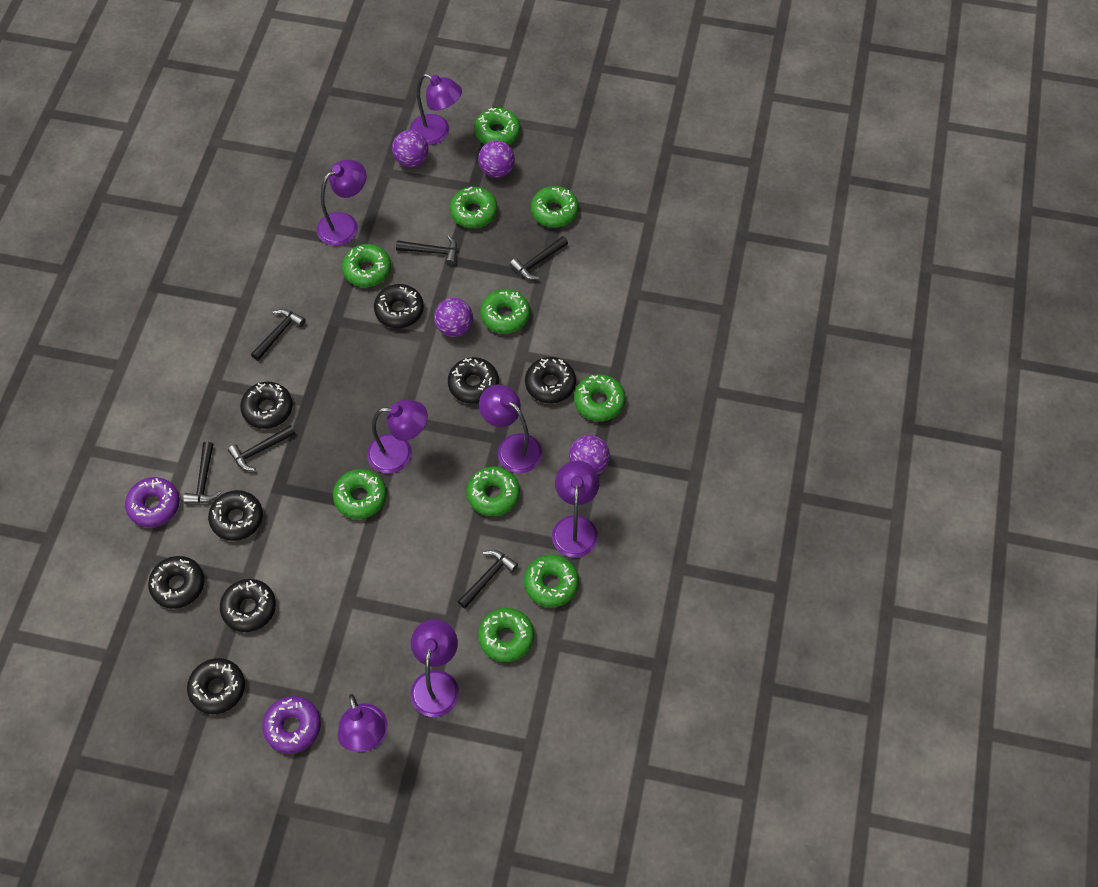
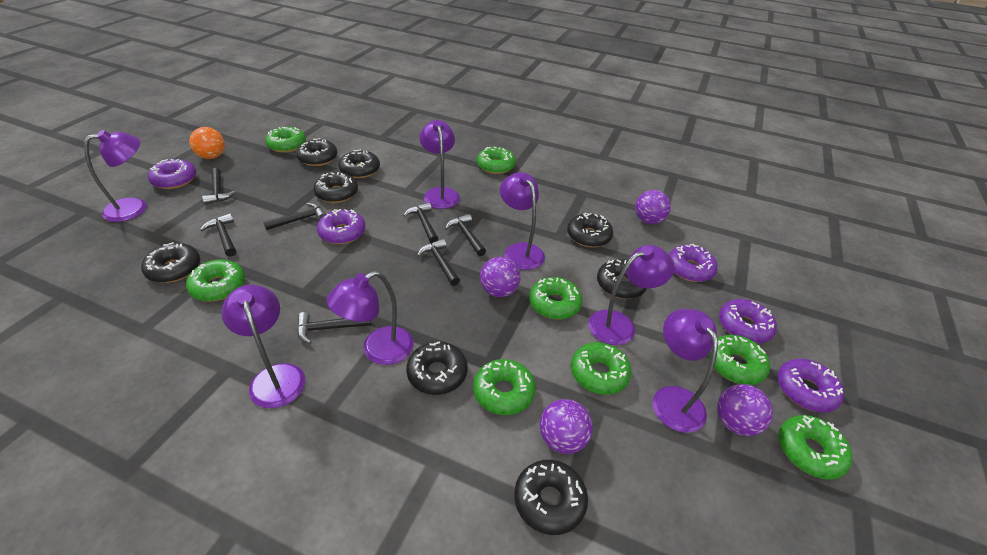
black hammer: 6 -> 7
green donut: 10 -> 8
orange ball: 0 -> 1
purple donut: 2 -> 5

